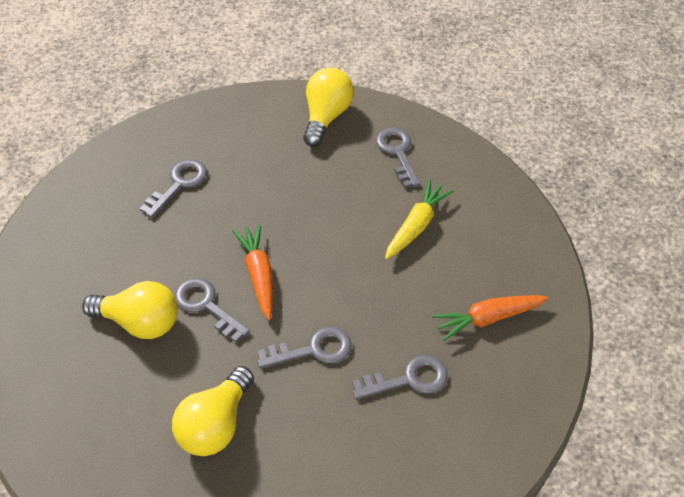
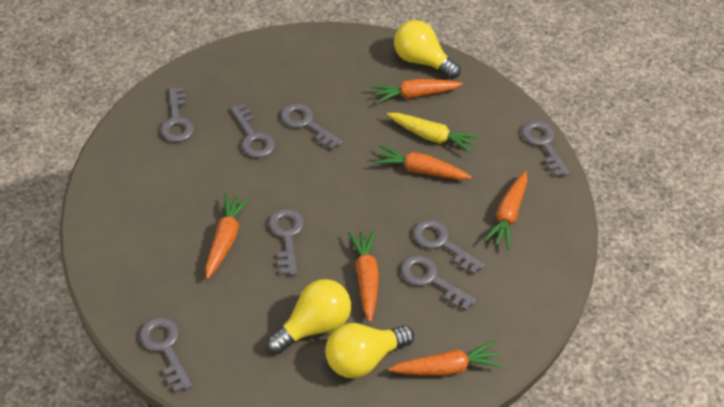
grey key: 5 -> 8
orange carrot: 2 -> 6

